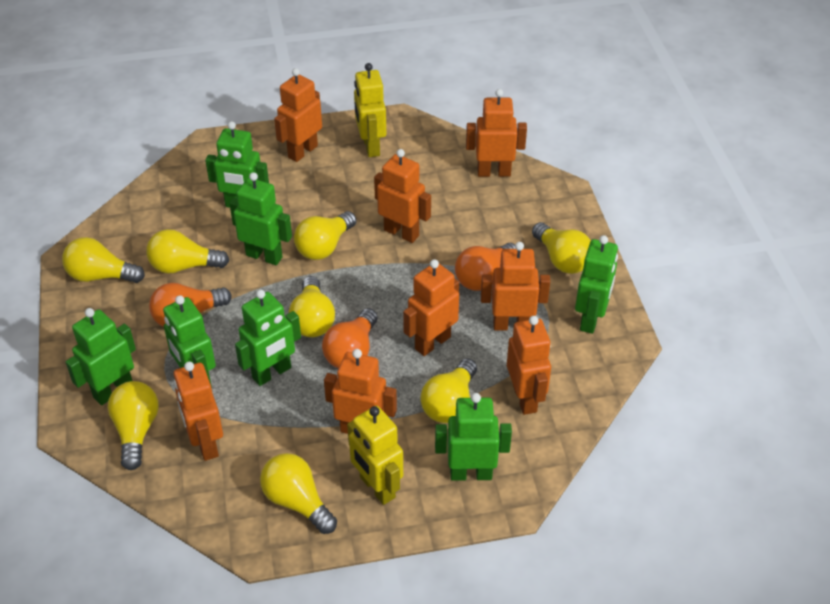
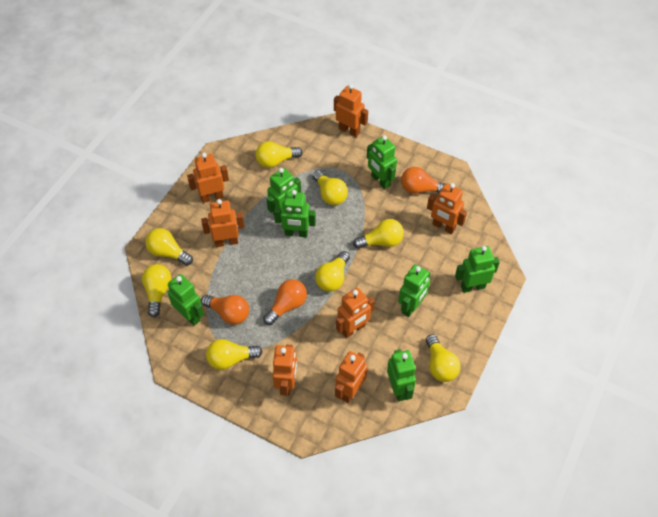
orange robot: 8 -> 7
yellow robot: 2 -> 0

